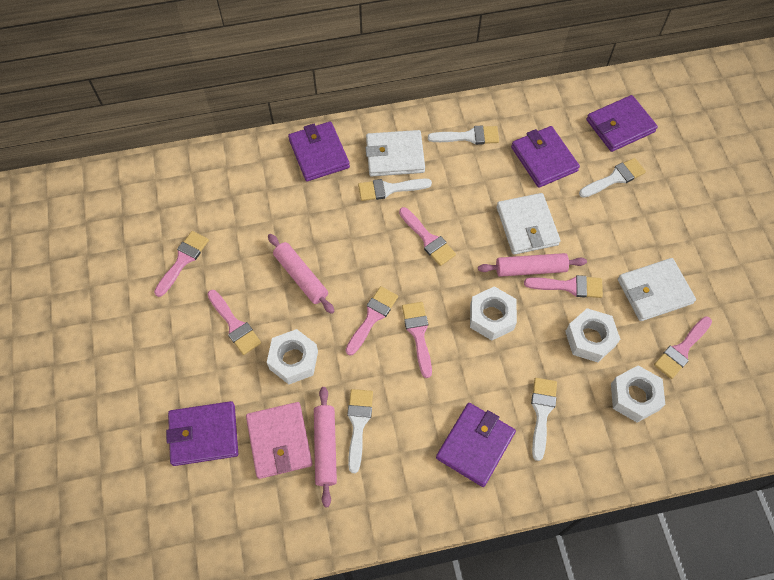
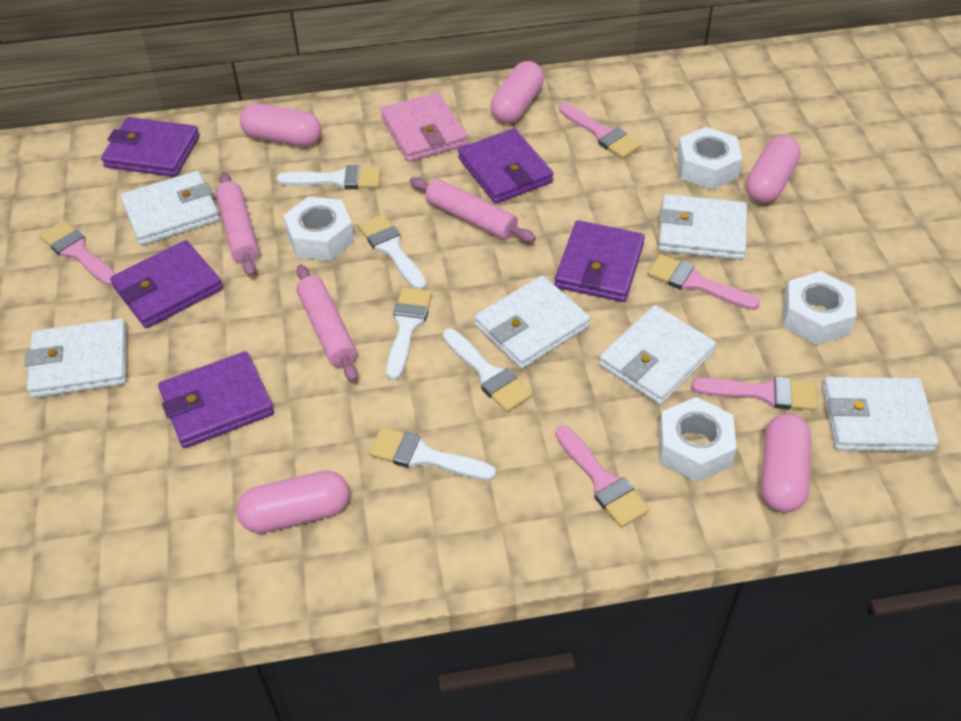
pink brush: 7 -> 5
pink capsule: 0 -> 5
white wallet: 3 -> 6

